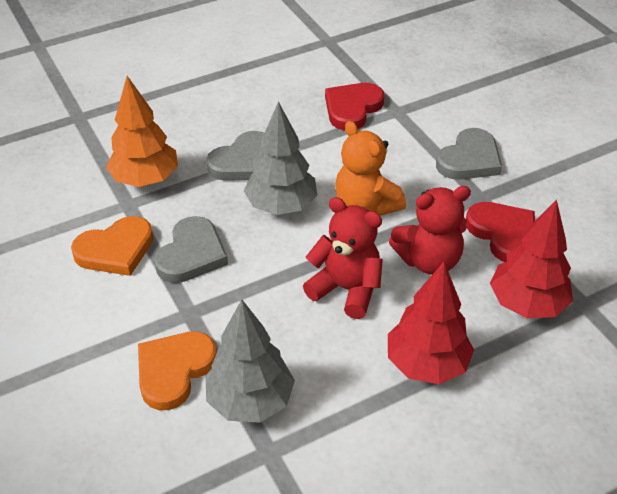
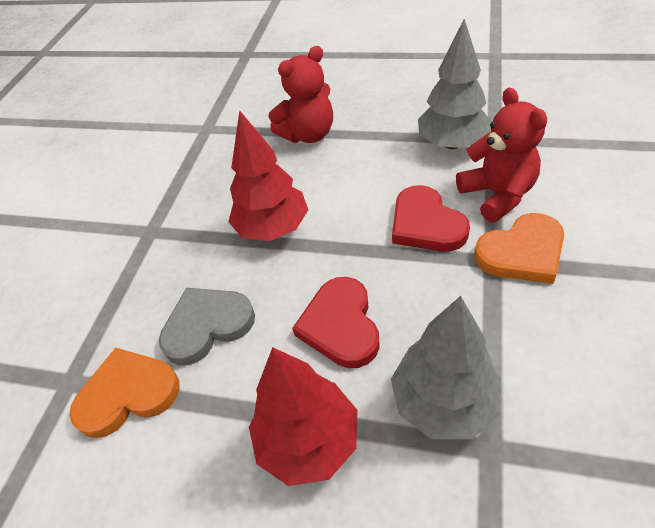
grey heart: 3 -> 1
orange teddy bear: 1 -> 0
orange tree: 1 -> 0

